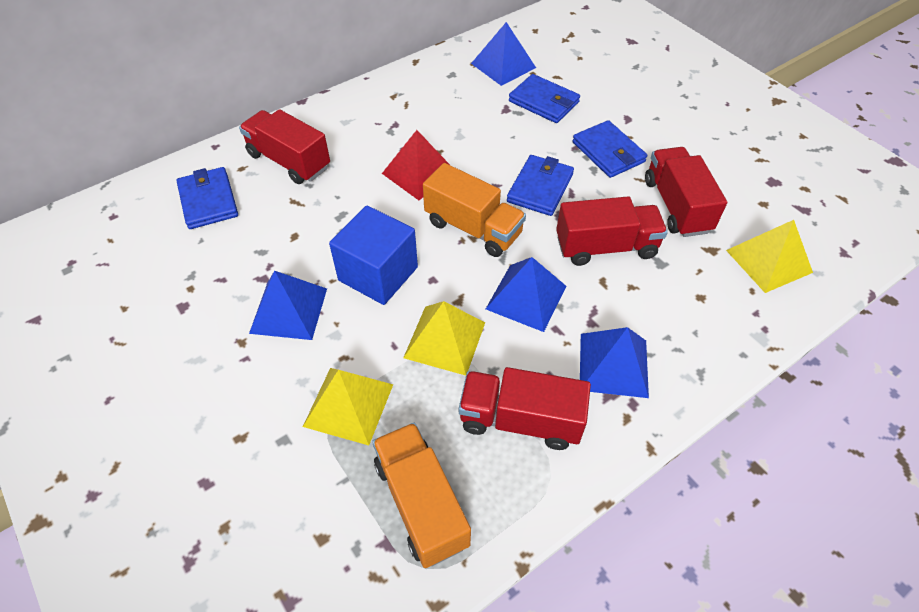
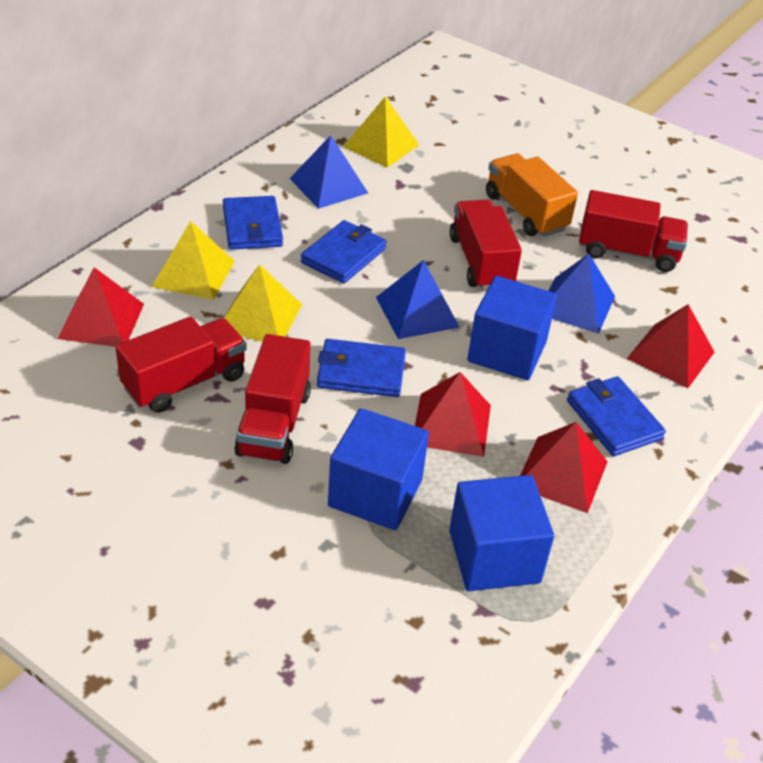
blue cube: 1 -> 3
blue pyramid: 4 -> 3
orange truck: 2 -> 1
red pyramid: 1 -> 4

